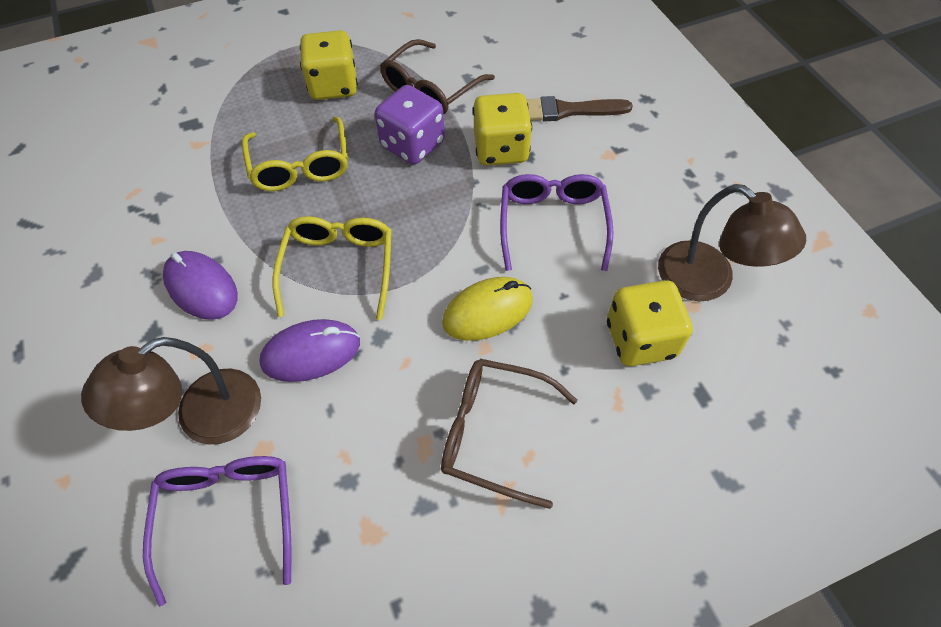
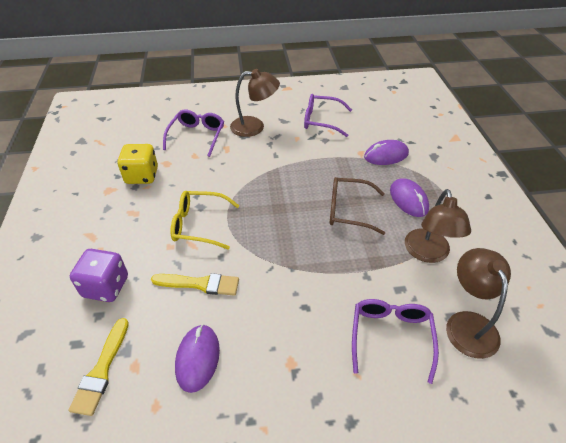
brown brush: 1 -> 0
brown glasses: 2 -> 1
brown lamp: 2 -> 3
purple glasses: 2 -> 3
purple mouse: 2 -> 3
yellow brush: 0 -> 2
yellow dice: 3 -> 1
yellow glasses: 2 -> 1
yellow mouse: 1 -> 0

